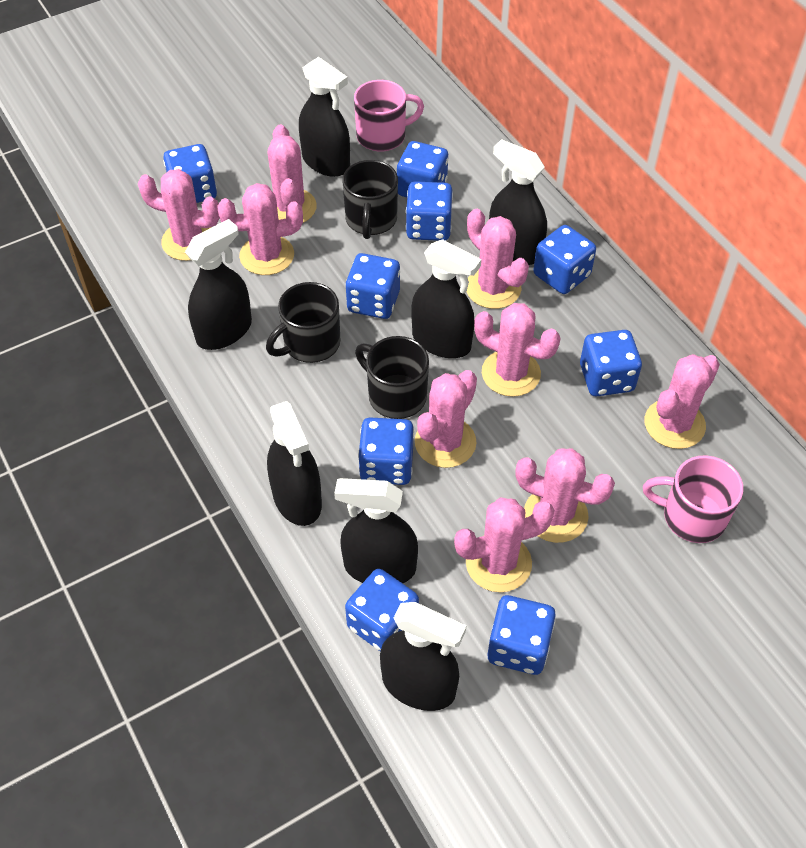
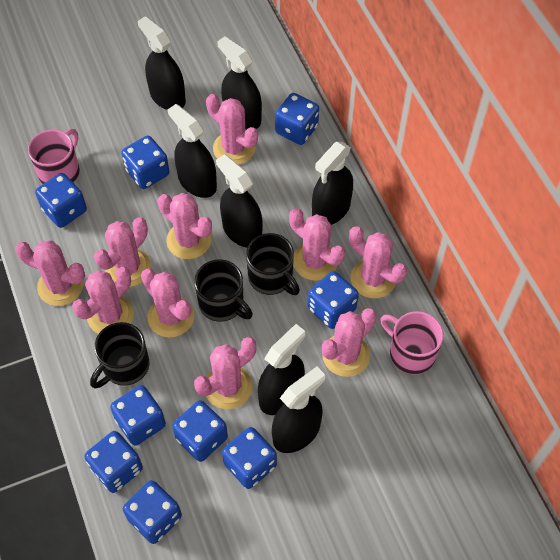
pink cactus: 9 -> 10

